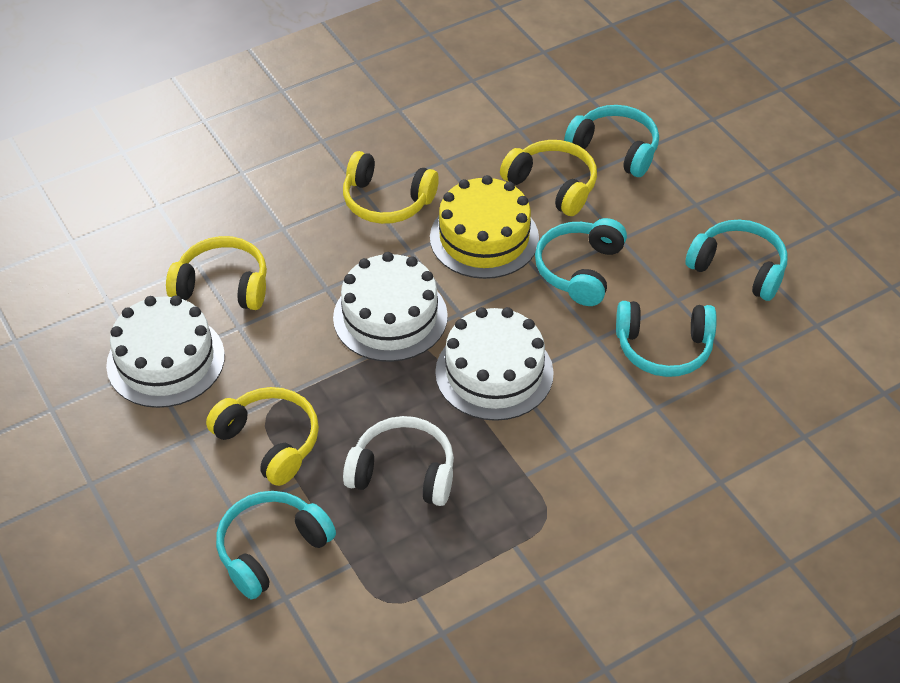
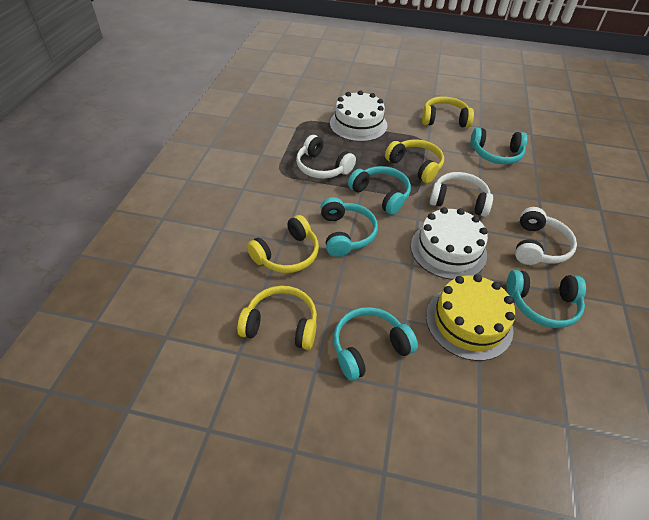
white cake: 3 -> 2
white headphones: 1 -> 3

